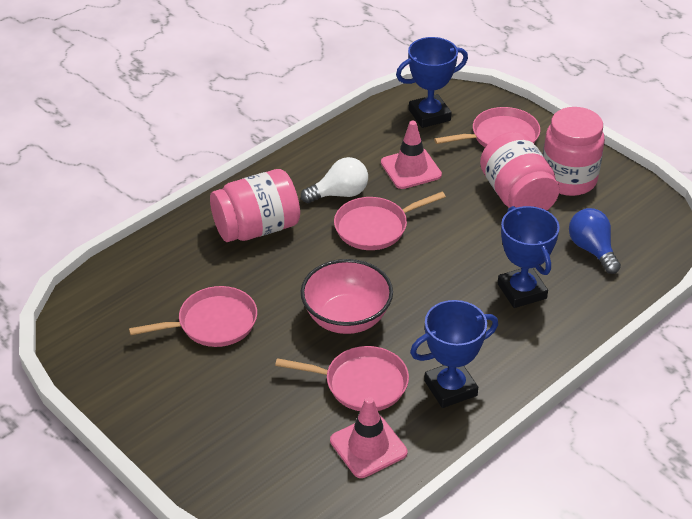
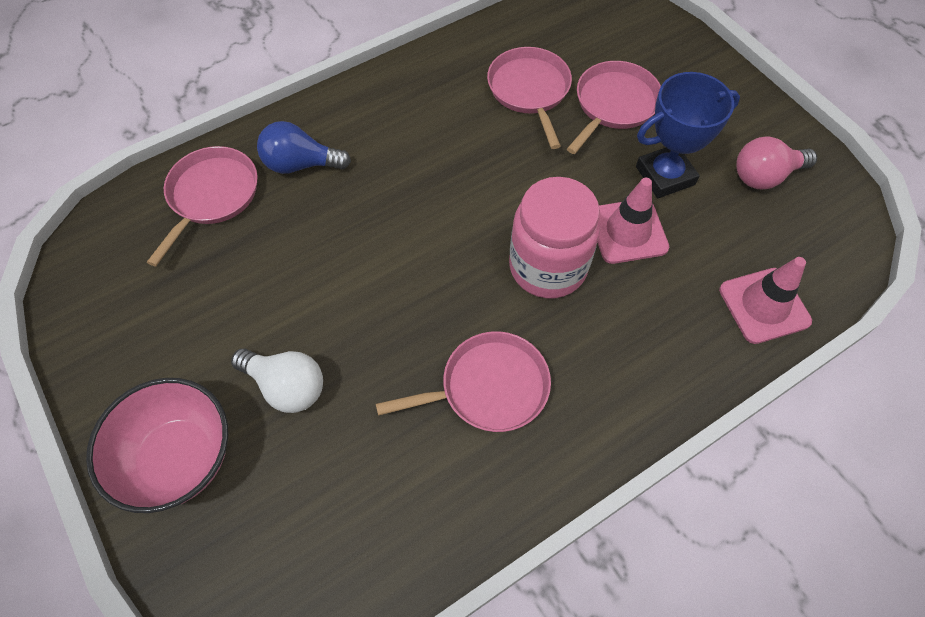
blue trophy: 3 -> 1
pink jar: 3 -> 1
pink light bulb: 0 -> 1

